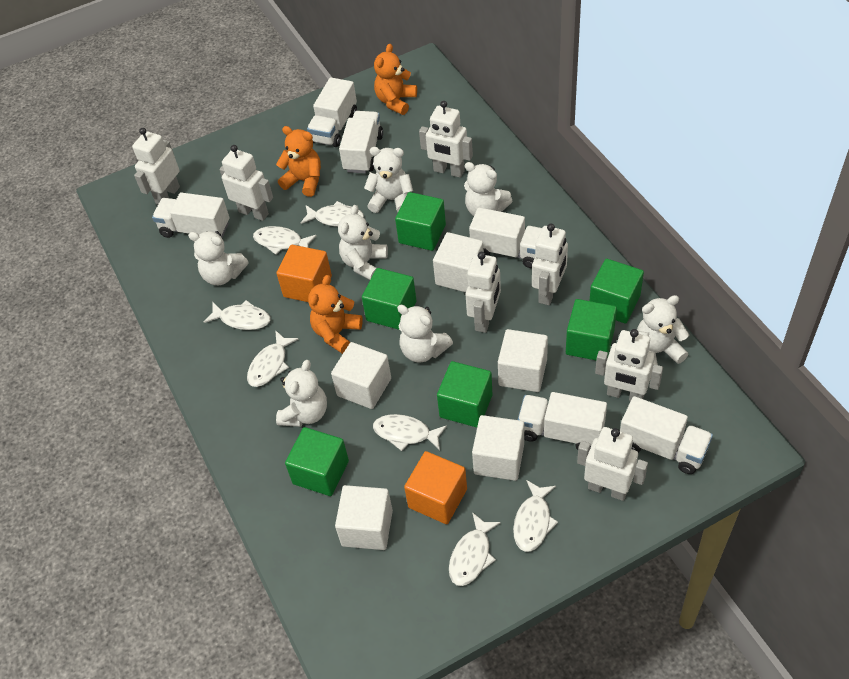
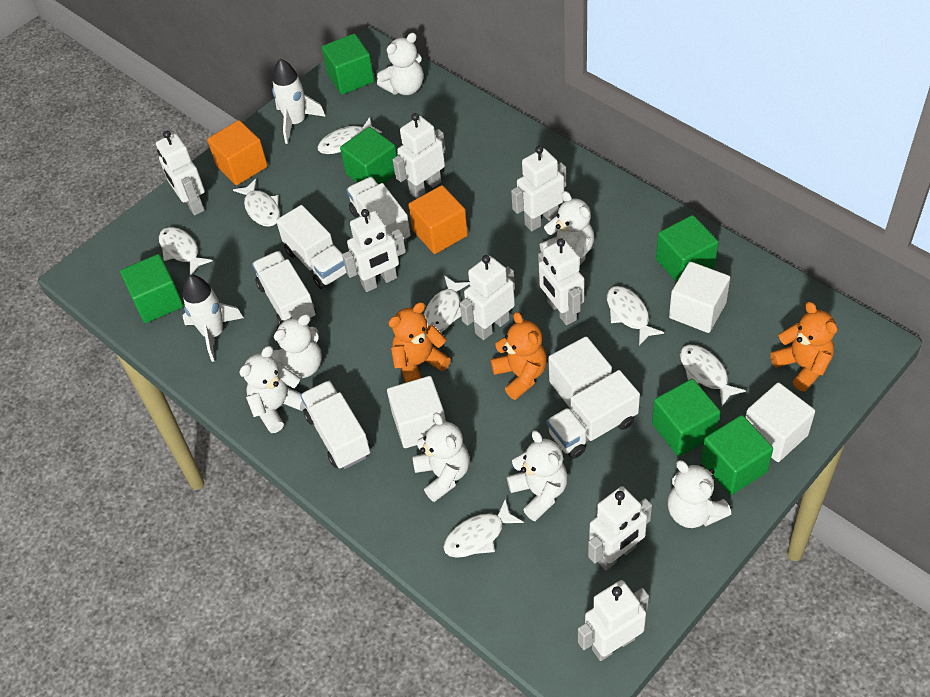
white cube: 5 -> 4
white robot: 7 -> 8
white rocket: 0 -> 2
white truck: 6 -> 5

